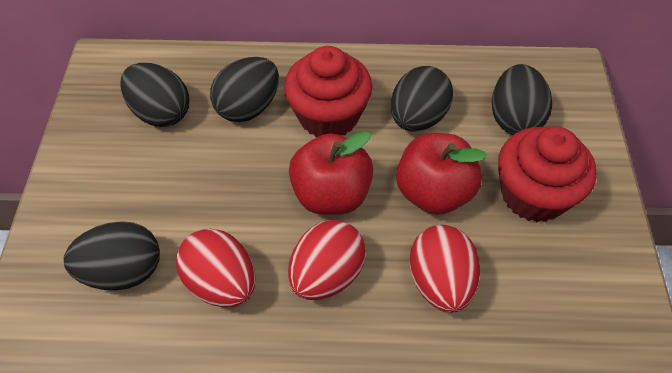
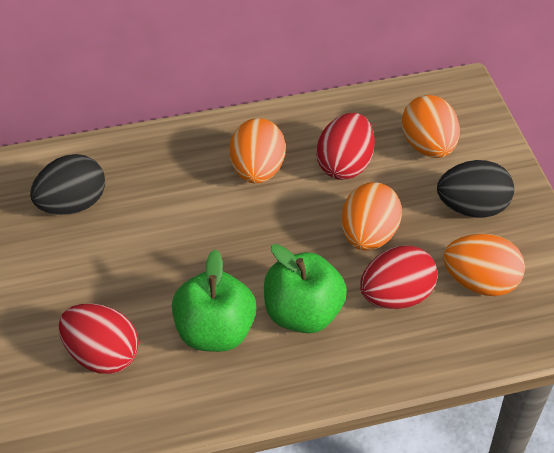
black egg: 5 -> 2
green apple: 0 -> 2
orange egg: 0 -> 4
red apple: 2 -> 0
red cupcake: 2 -> 0

